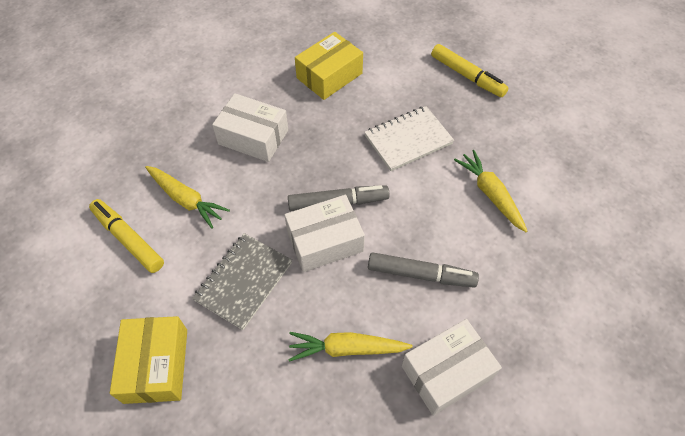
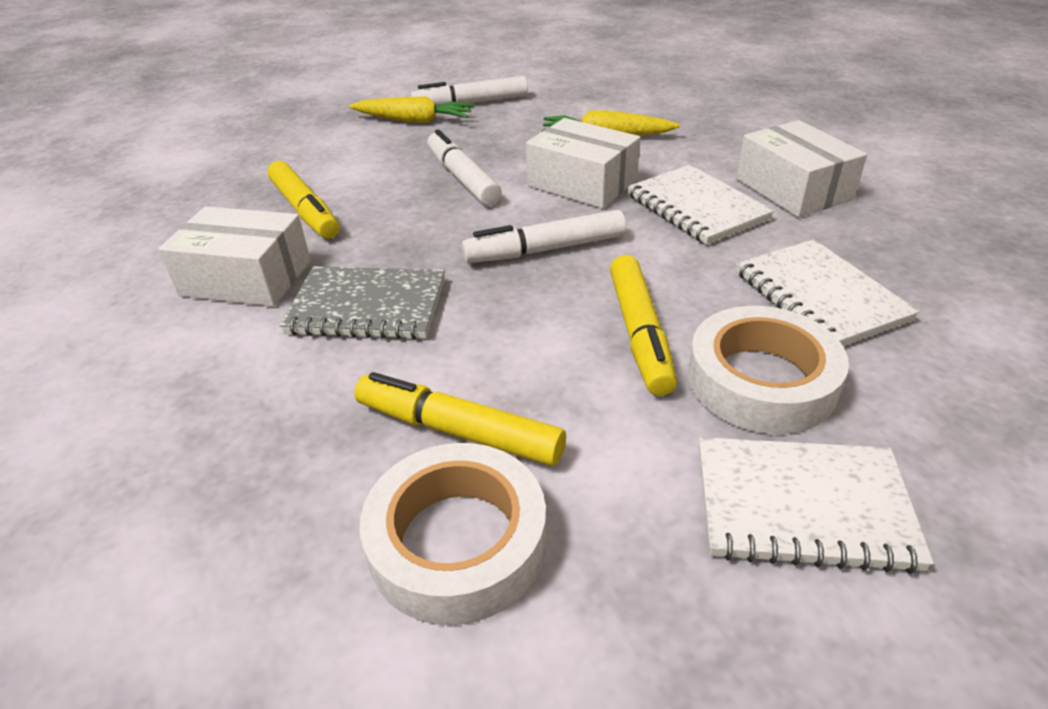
grey marker: 2 -> 0
white marker: 0 -> 3
white notebook: 1 -> 3
white tape: 0 -> 2
yellow box: 2 -> 0
yellow carrot: 3 -> 2
yellow marker: 2 -> 3

